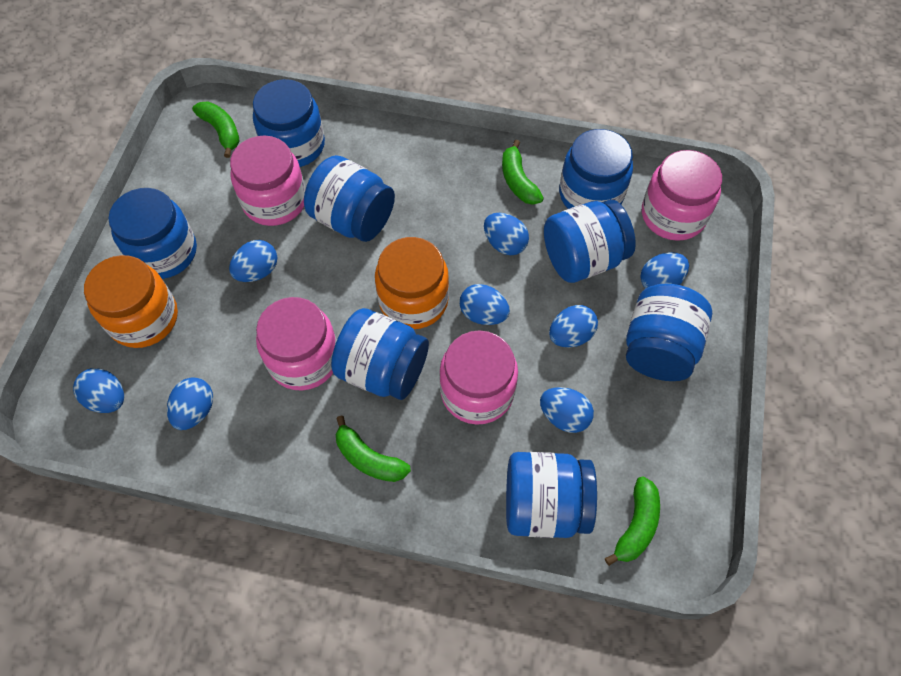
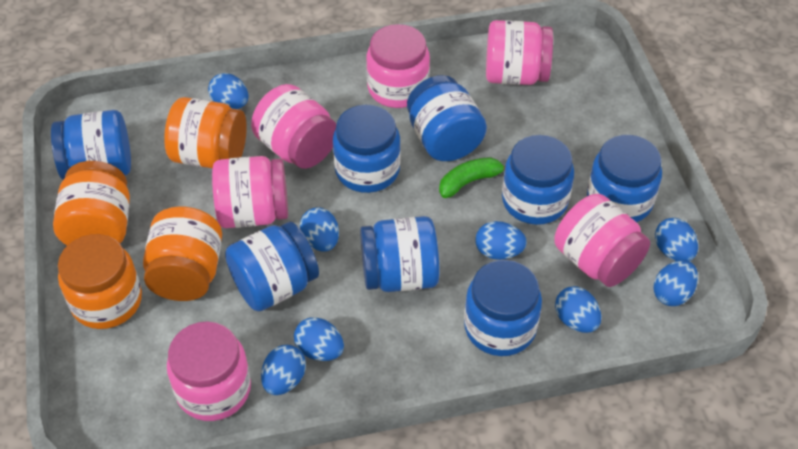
green banana: 4 -> 1
orange jar: 2 -> 4
pink jar: 4 -> 6

